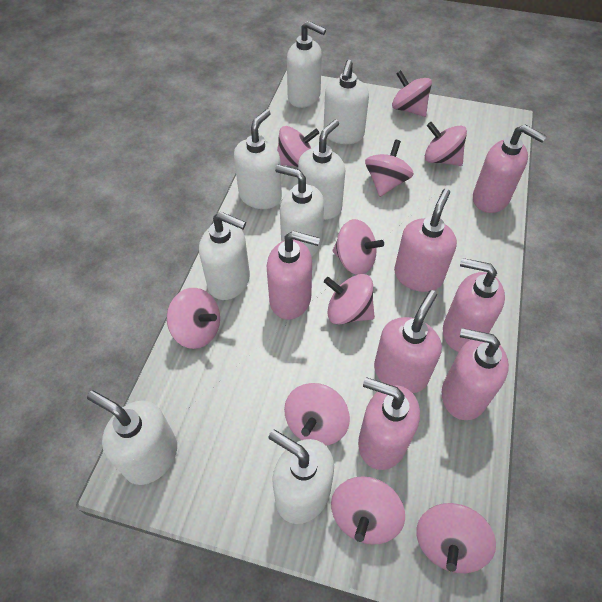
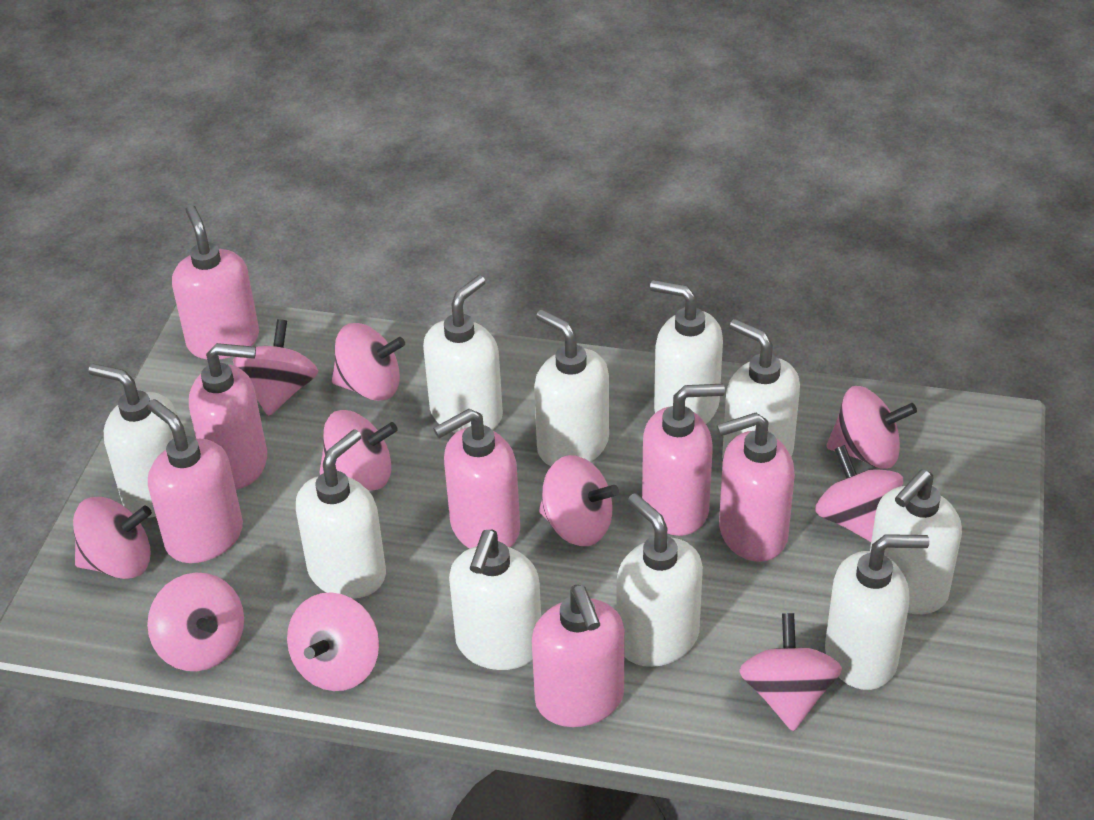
white soap dispenser: 8 -> 10

